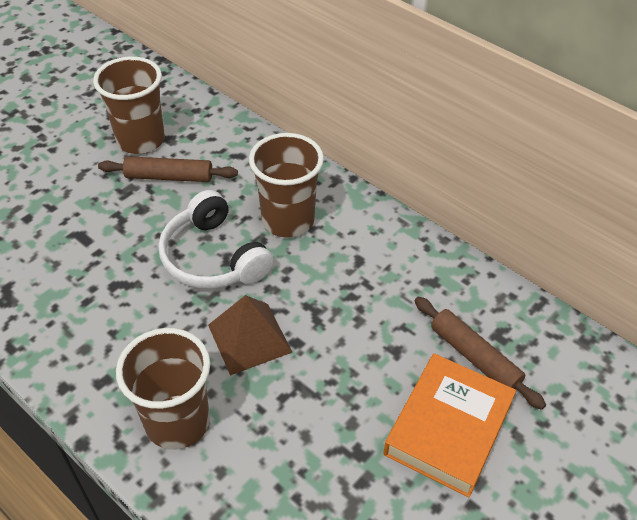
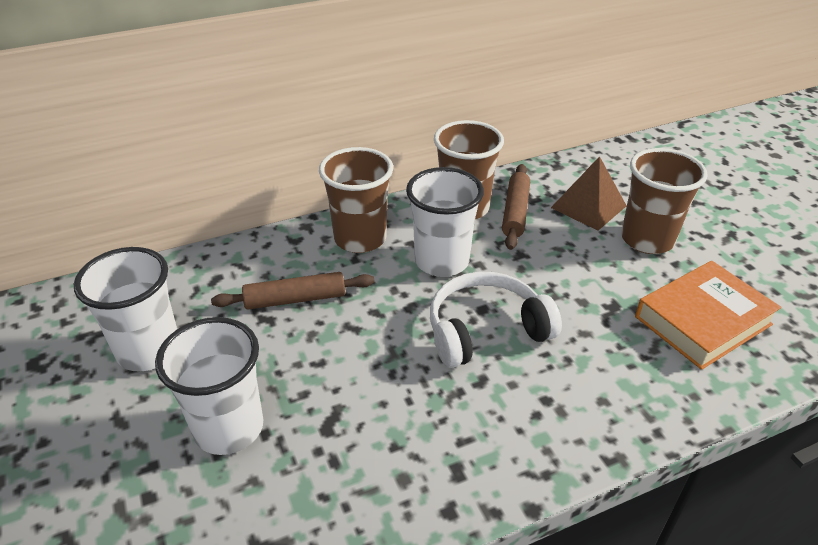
white cup: 0 -> 3

